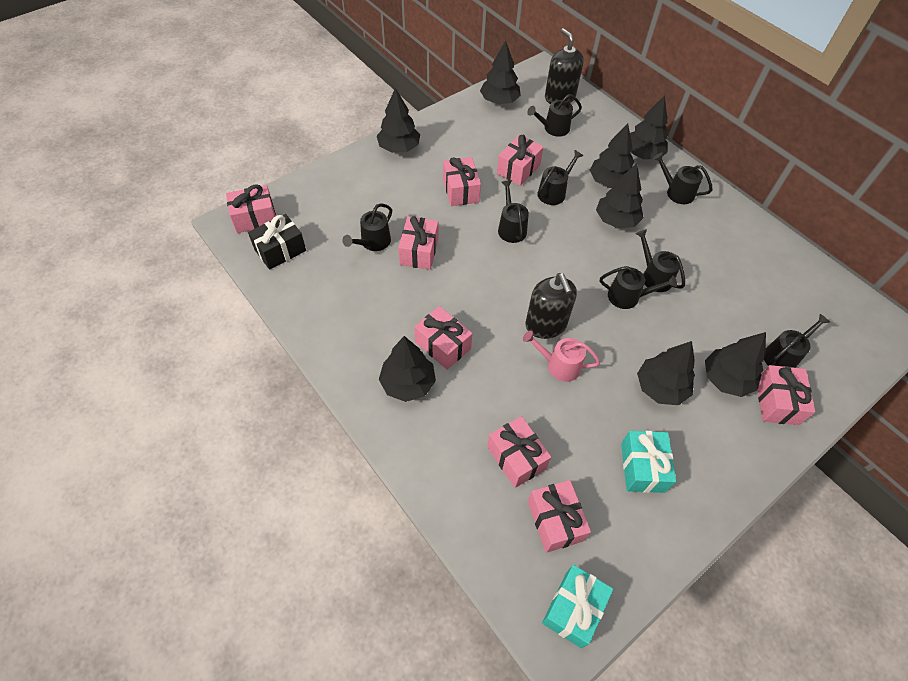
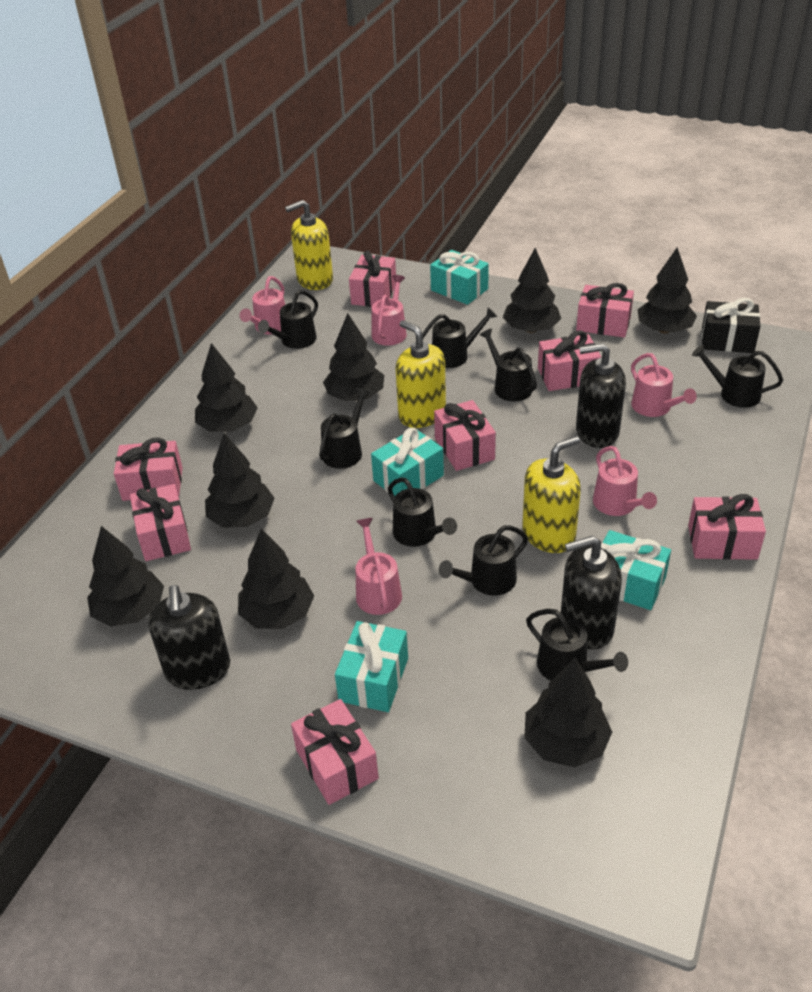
black soap dispenser: 2 -> 3
pink watering can: 1 -> 5
turquoise gift: 2 -> 4
yellow soap dispenser: 0 -> 3

